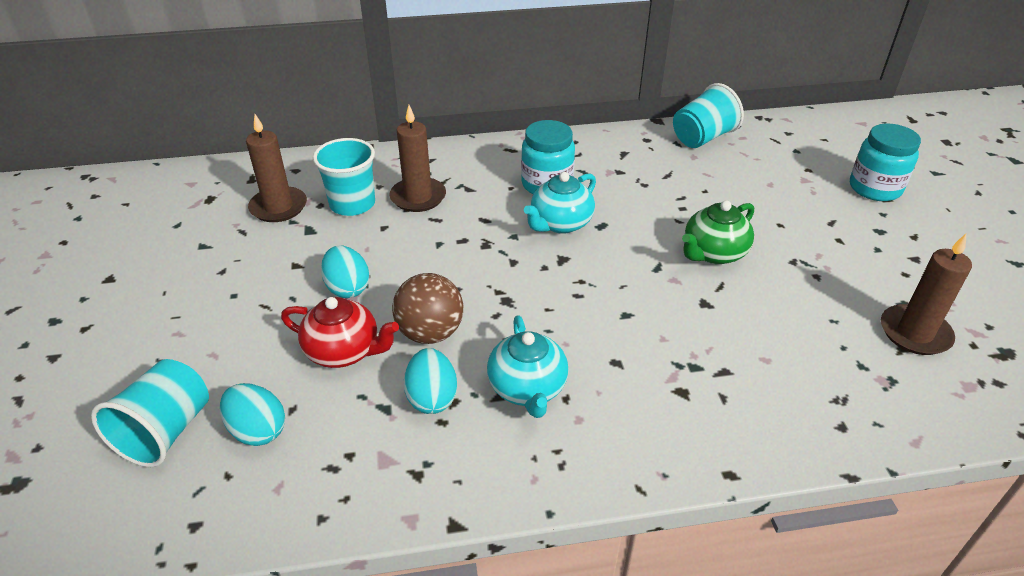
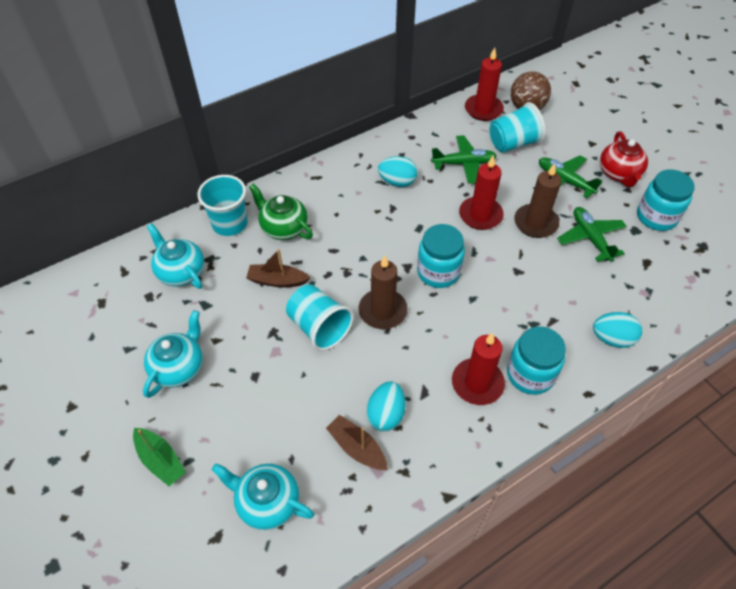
brown boat: 0 -> 2
brown candle: 3 -> 2
green boat: 0 -> 1
green plane: 0 -> 3
red candle: 0 -> 3
turquoise jar: 2 -> 3
turquoise teapot: 2 -> 3

